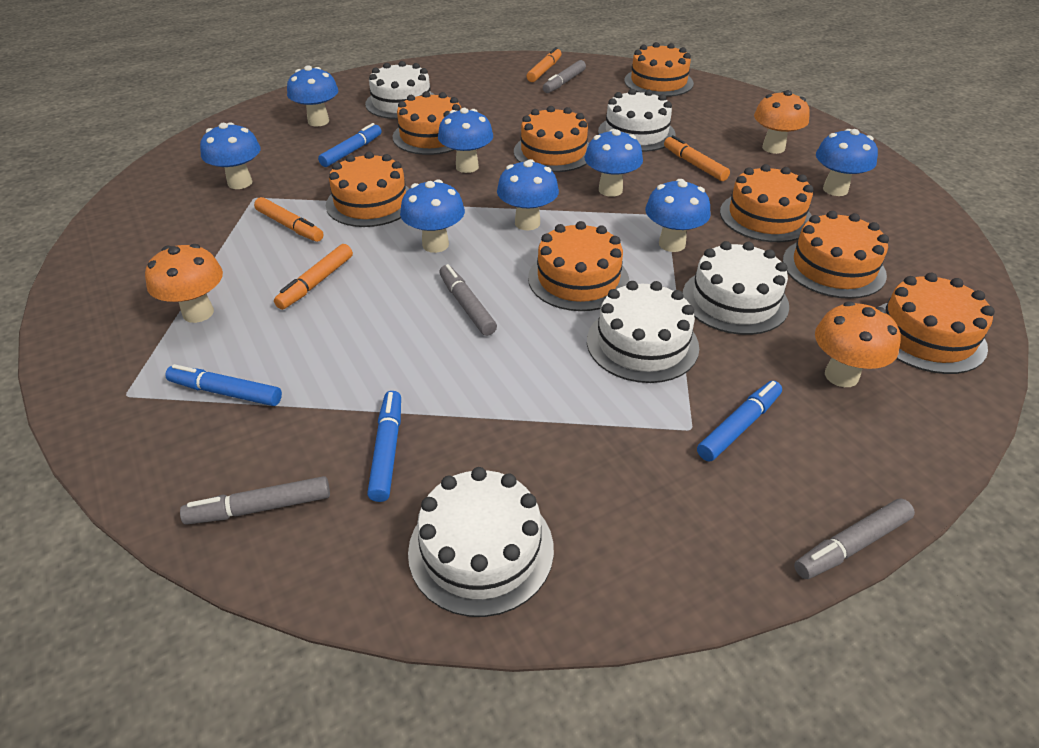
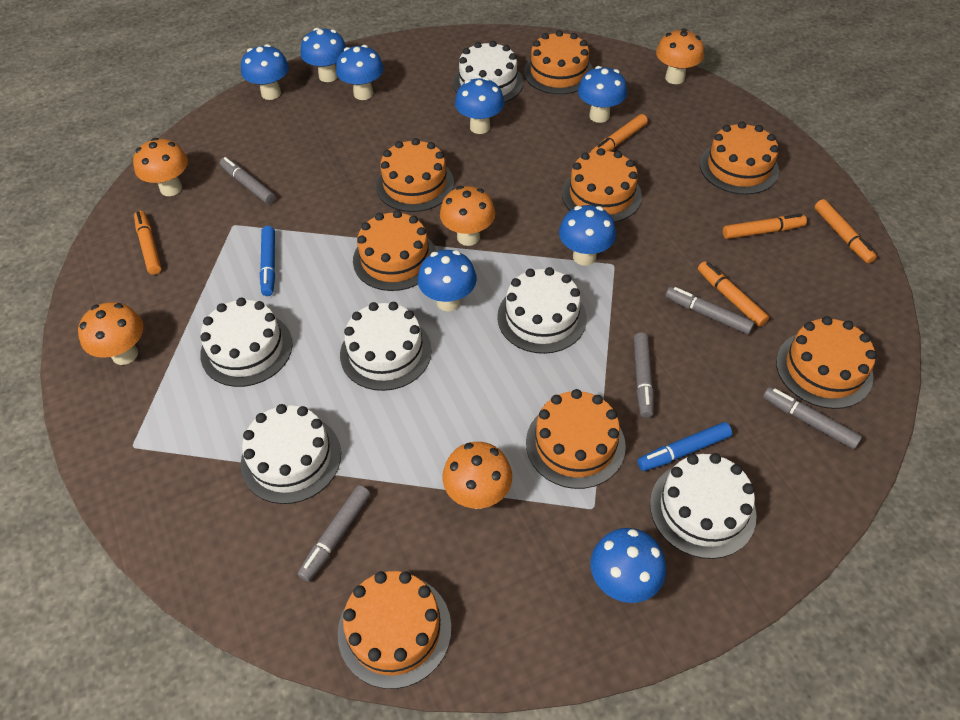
blue marker: 4 -> 2
grey marker: 4 -> 5
orange marker: 4 -> 5
orange mushroom: 3 -> 5
white cake: 5 -> 6

